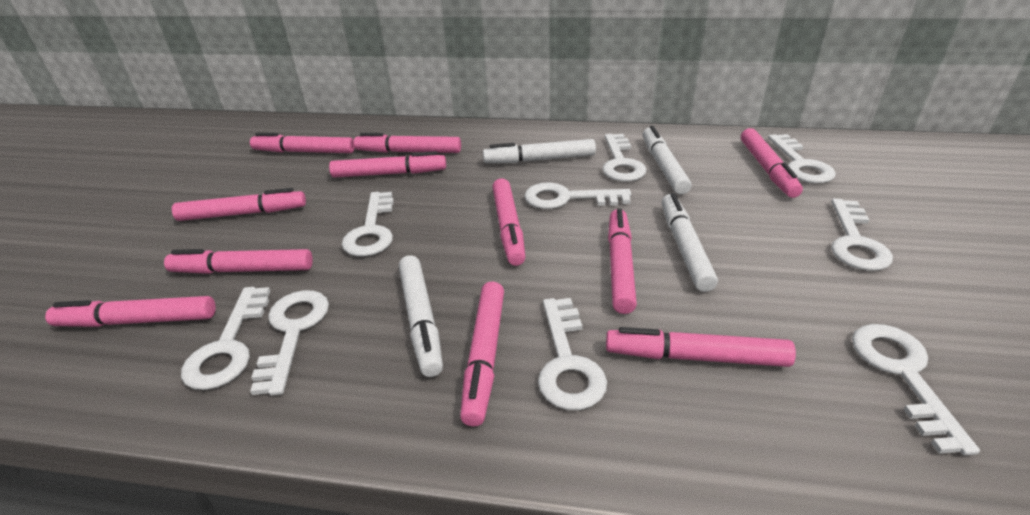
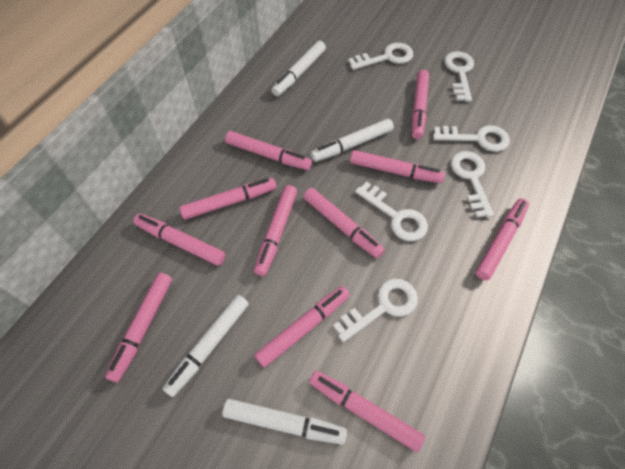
white key: 9 -> 6

